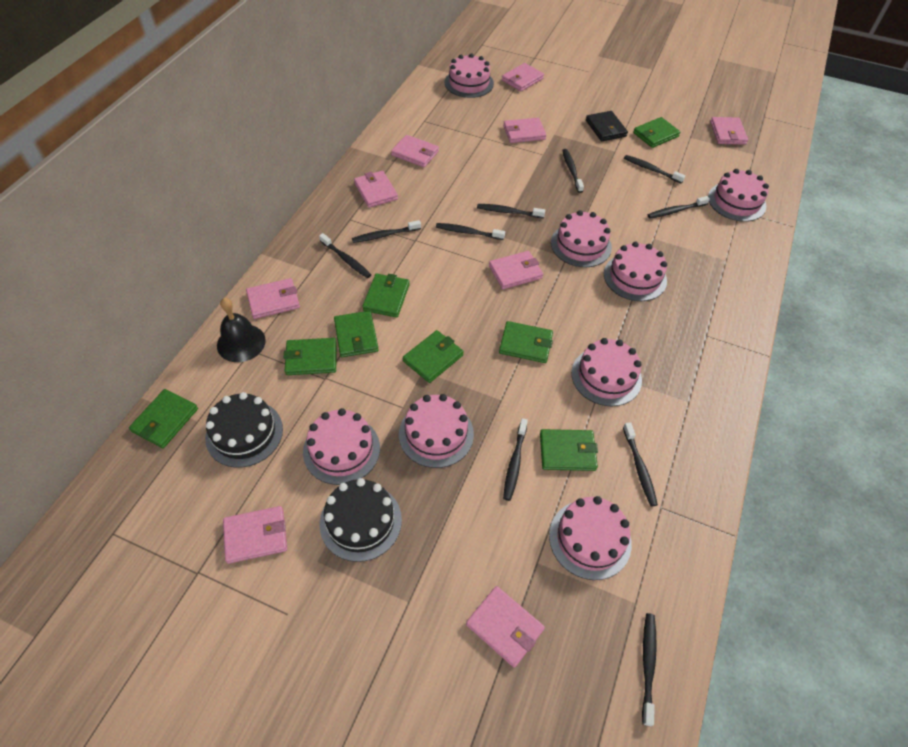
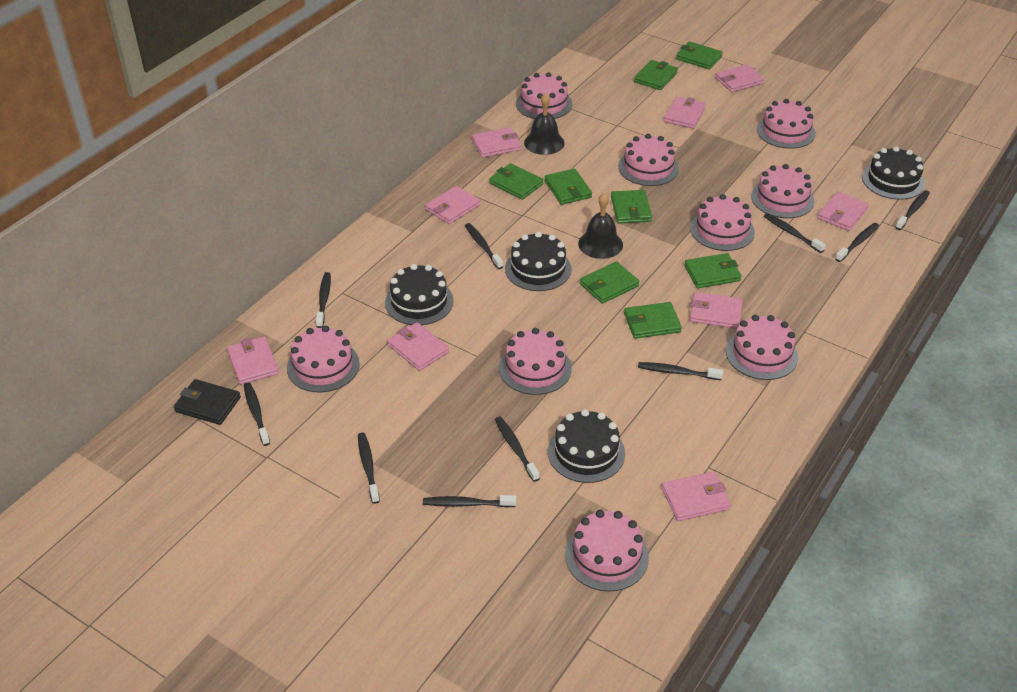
black bell: 1 -> 2
black cake: 2 -> 4
pink cake: 8 -> 9

